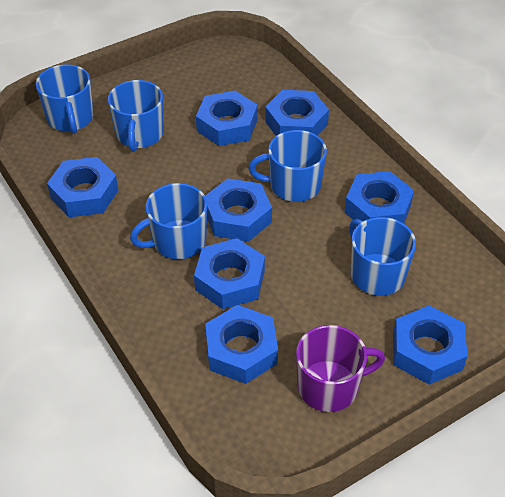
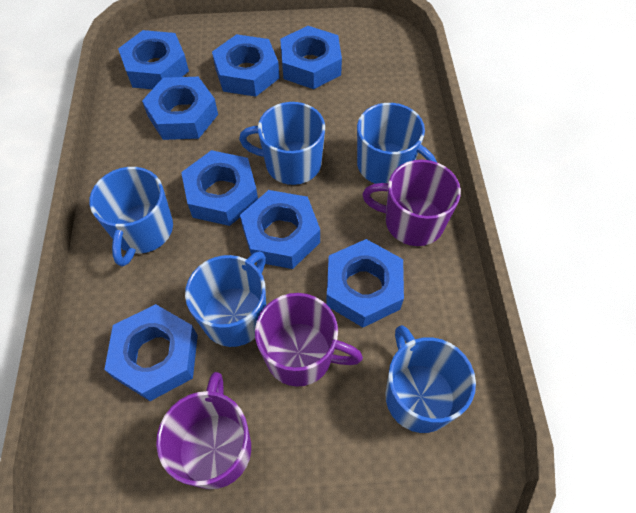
purple mug: 1 -> 3

